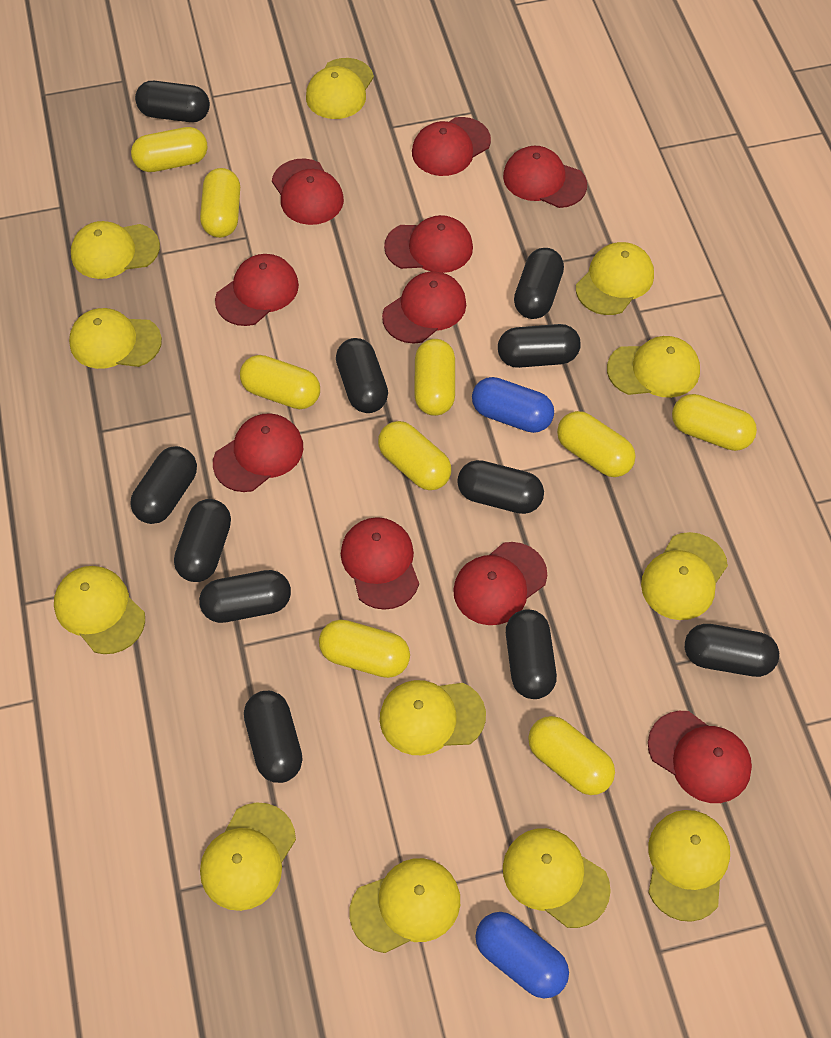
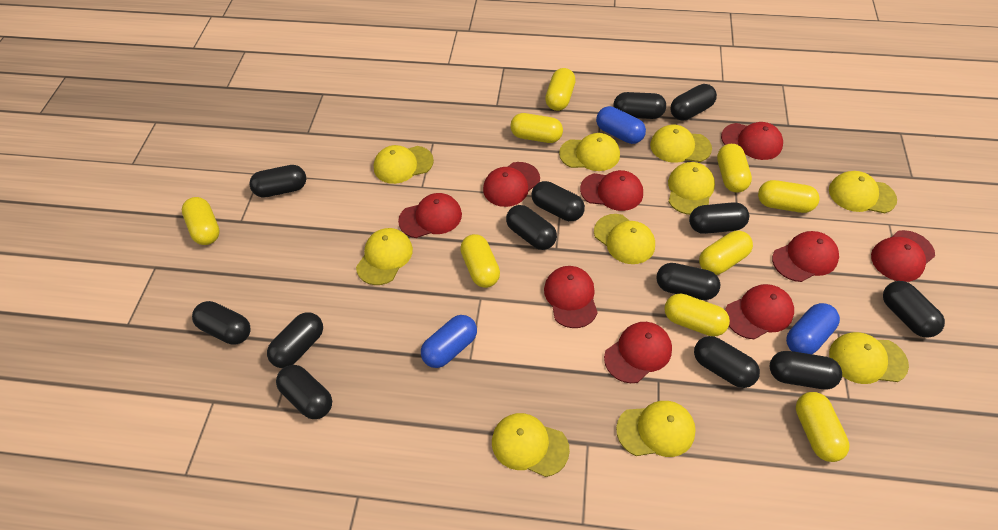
black capsule: 11 -> 13
blue capsule: 2 -> 3
red cap: 10 -> 9
yellow cap: 12 -> 10

